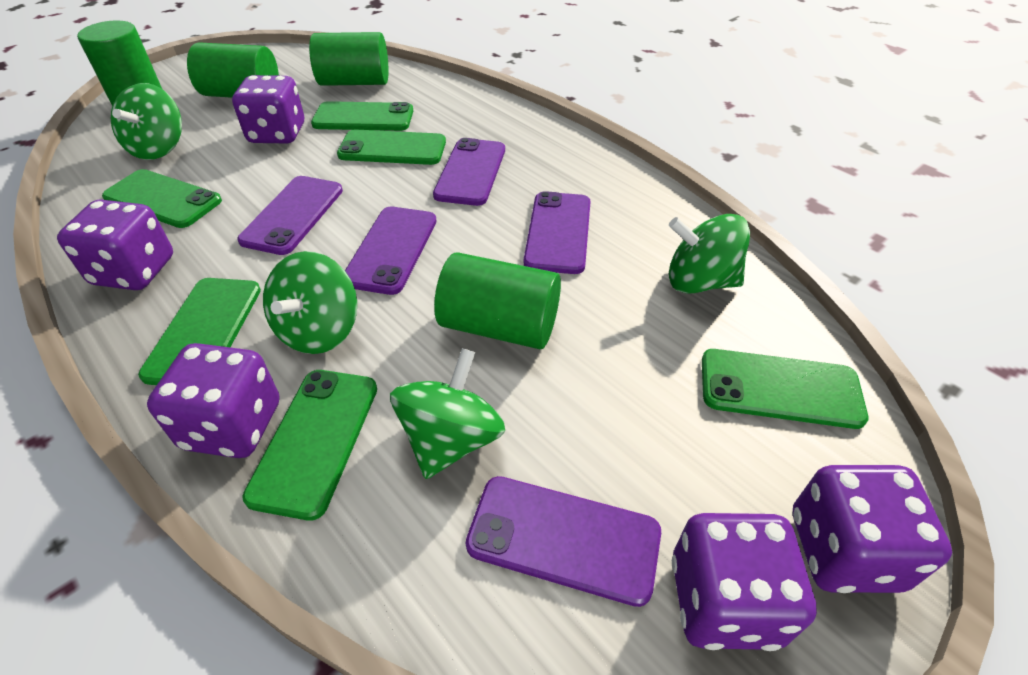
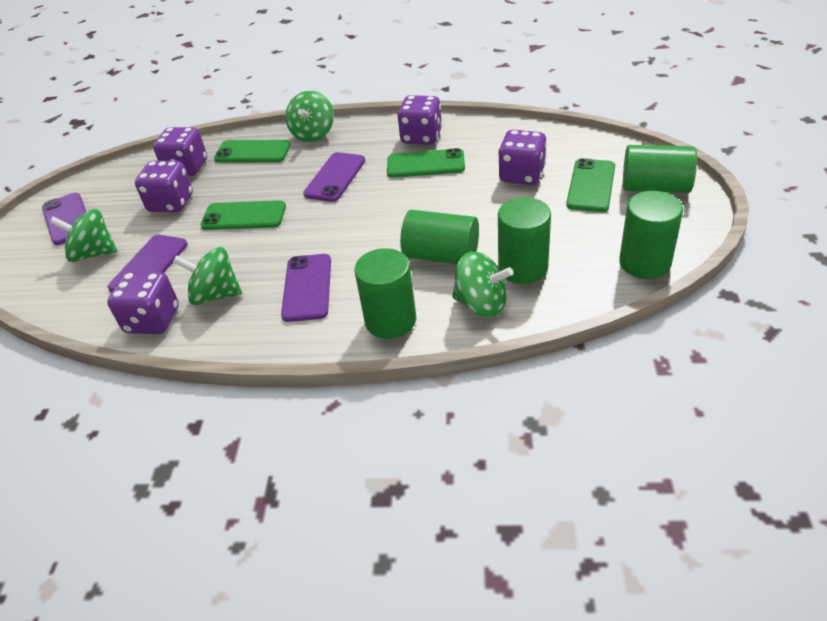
green cylinder: 4 -> 5
green phone: 6 -> 4
purple phone: 5 -> 4

